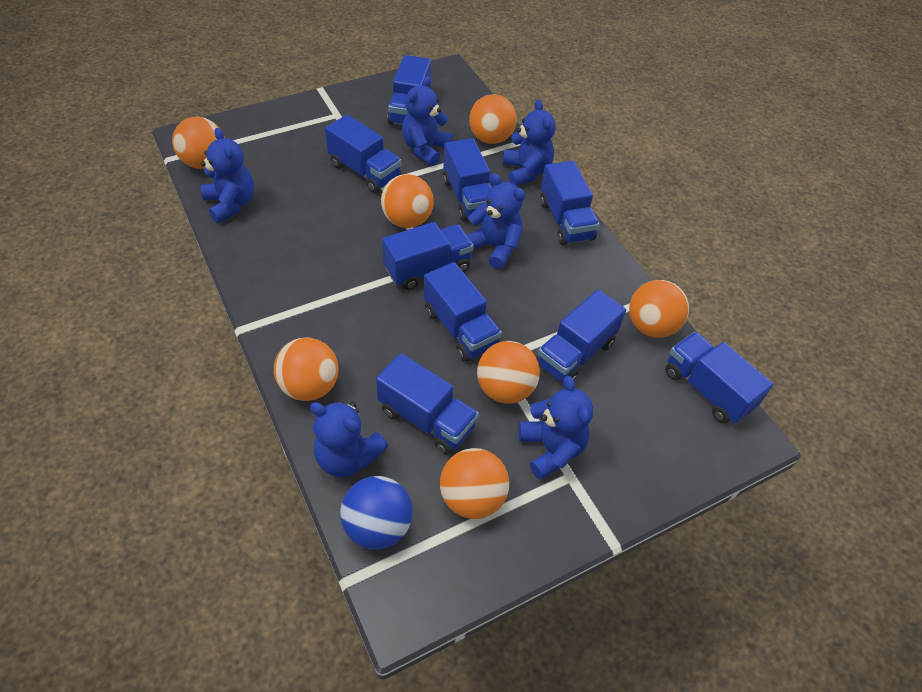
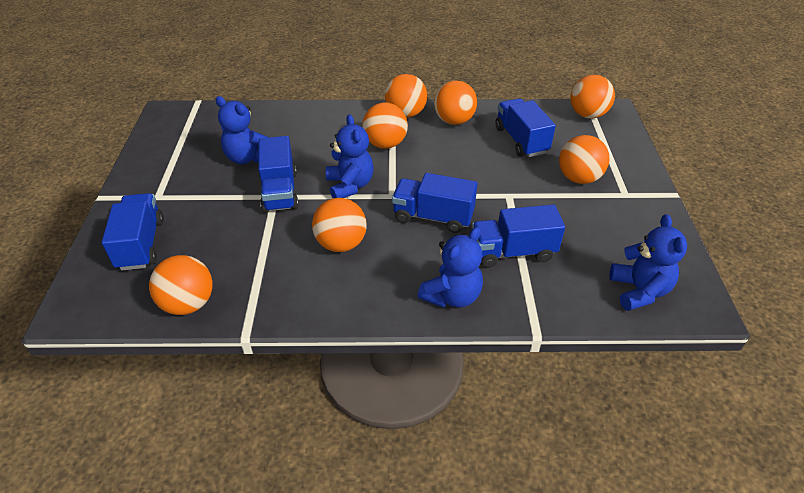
blue ball: 1 -> 0
blue teddy bear: 6 -> 4
blue truck: 9 -> 5

